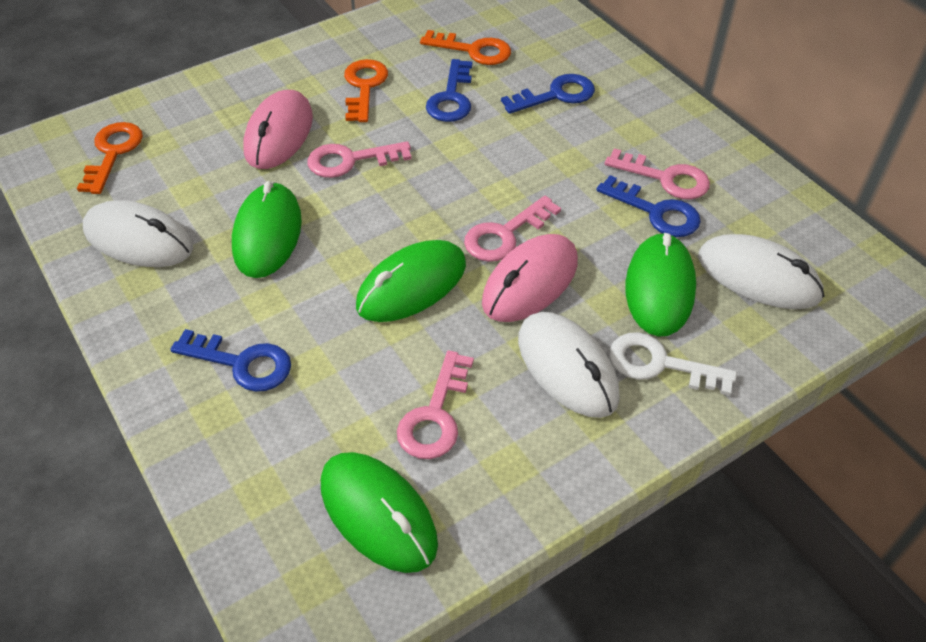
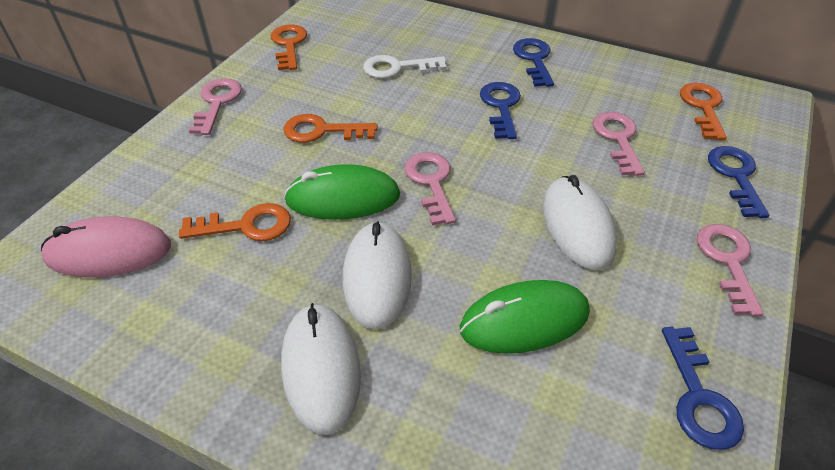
green mouse: 4 -> 2
orange key: 3 -> 4
pink mouse: 2 -> 1

